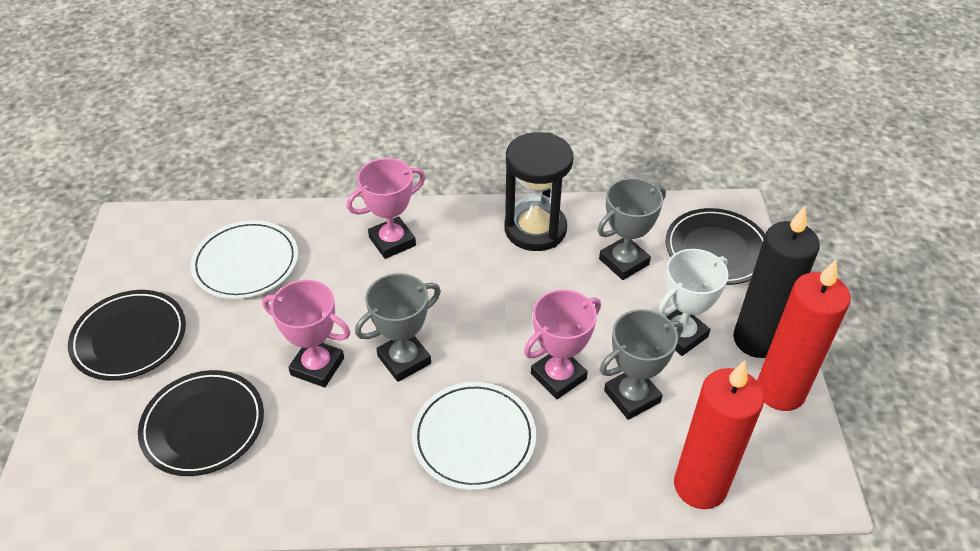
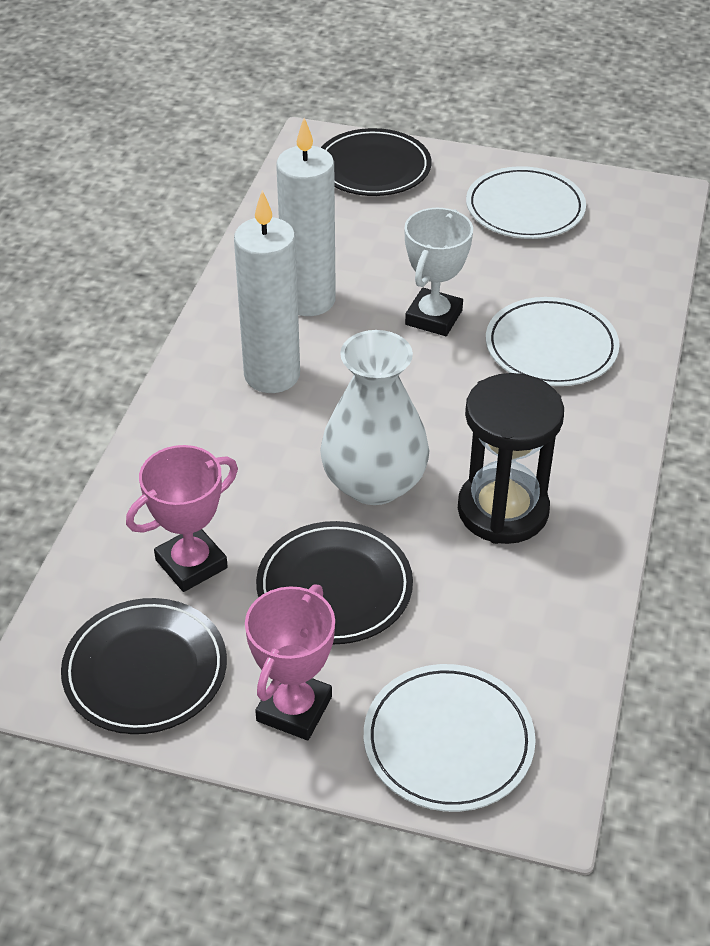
black candle: 1 -> 0
grey trophy: 3 -> 0
pink trophy: 3 -> 2
red candle: 2 -> 0
white candle: 0 -> 2
white plate: 2 -> 3
white vase: 0 -> 1

